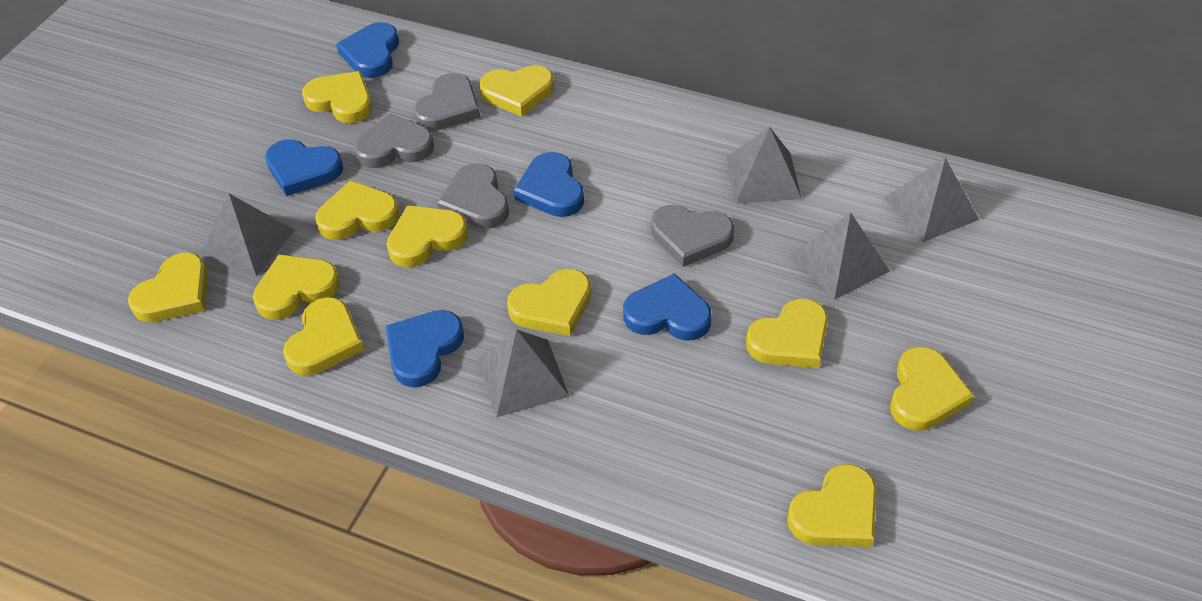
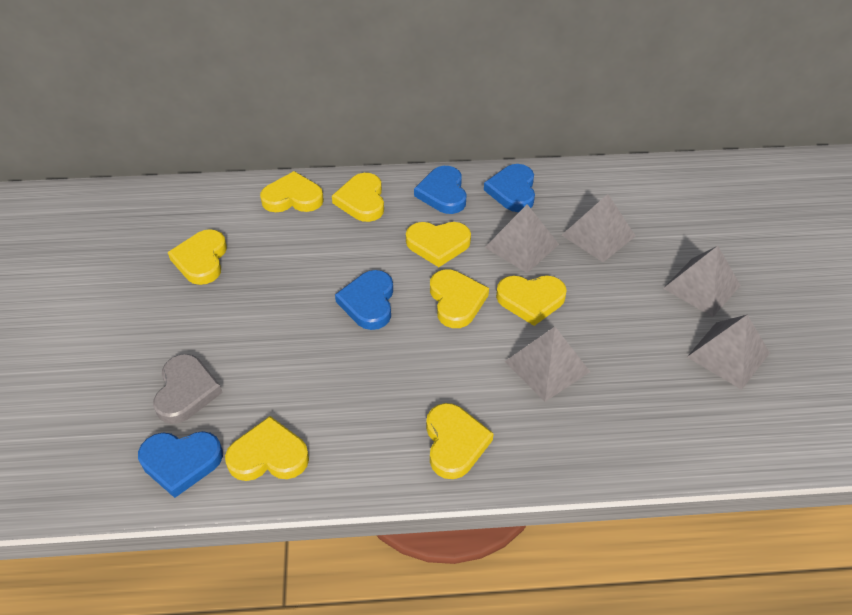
blue heart: 5 -> 4
grey heart: 4 -> 1
yellow heart: 11 -> 8

